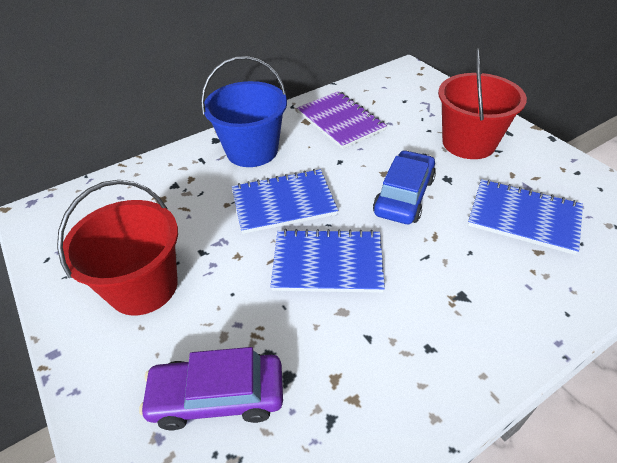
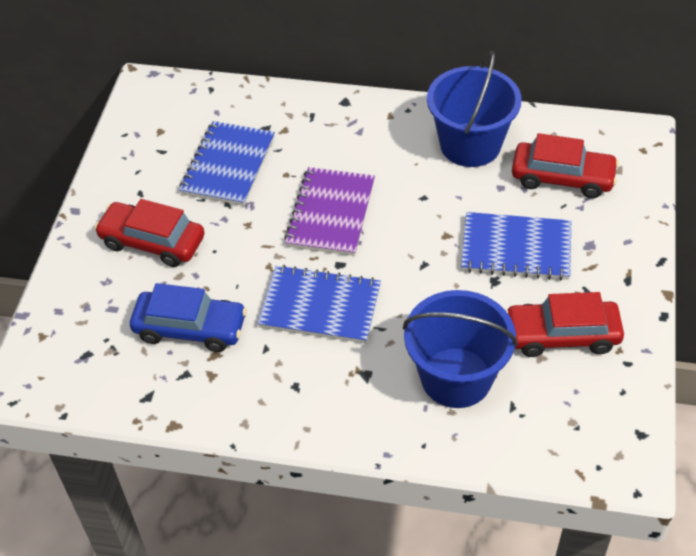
blue bucket: 1 -> 2
purple car: 1 -> 0
red bucket: 2 -> 0
red car: 0 -> 3

